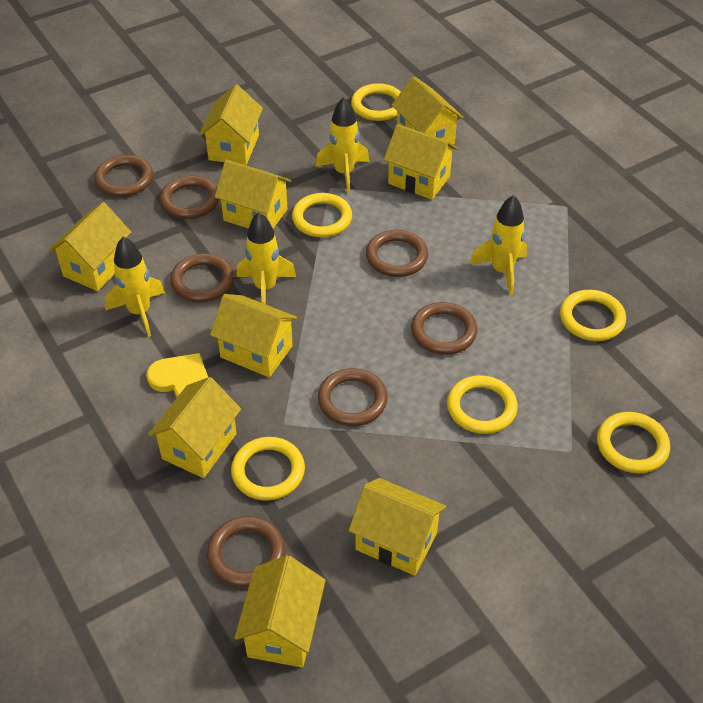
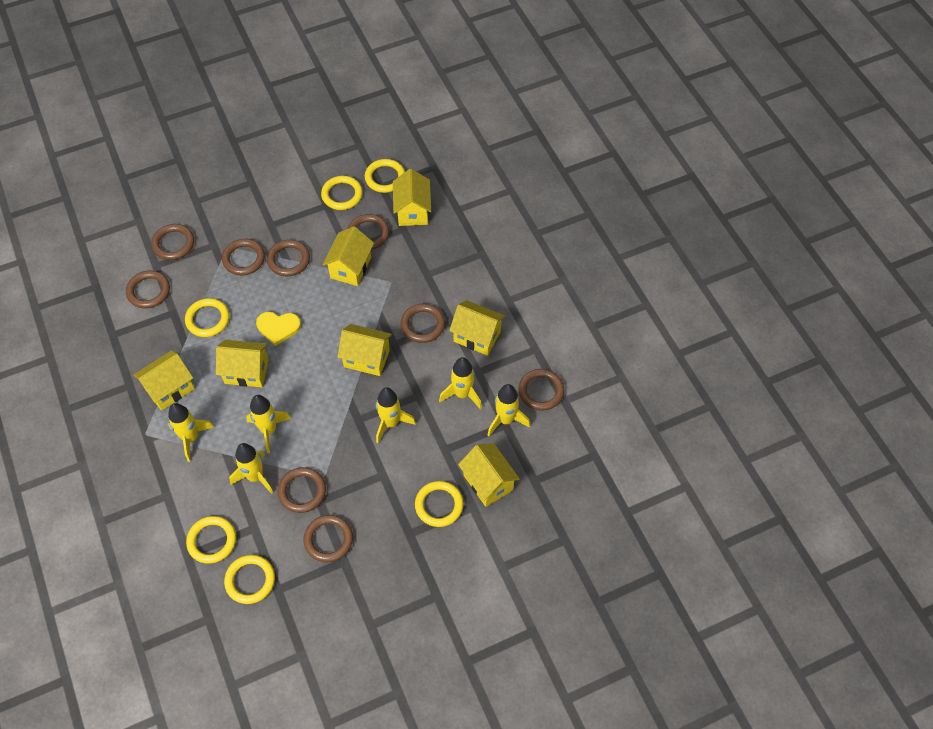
brown ring: 7 -> 9
yellow house: 9 -> 7
yellow rocket: 4 -> 6

